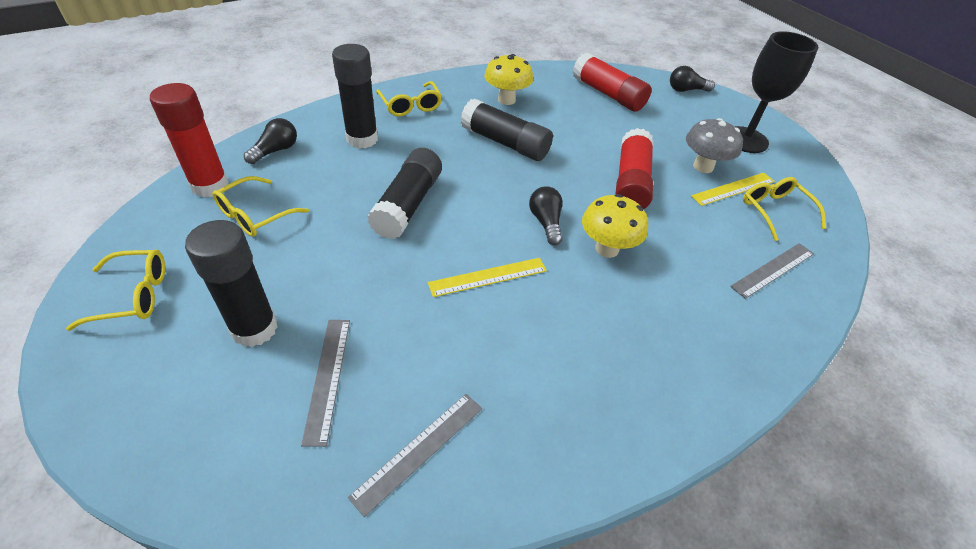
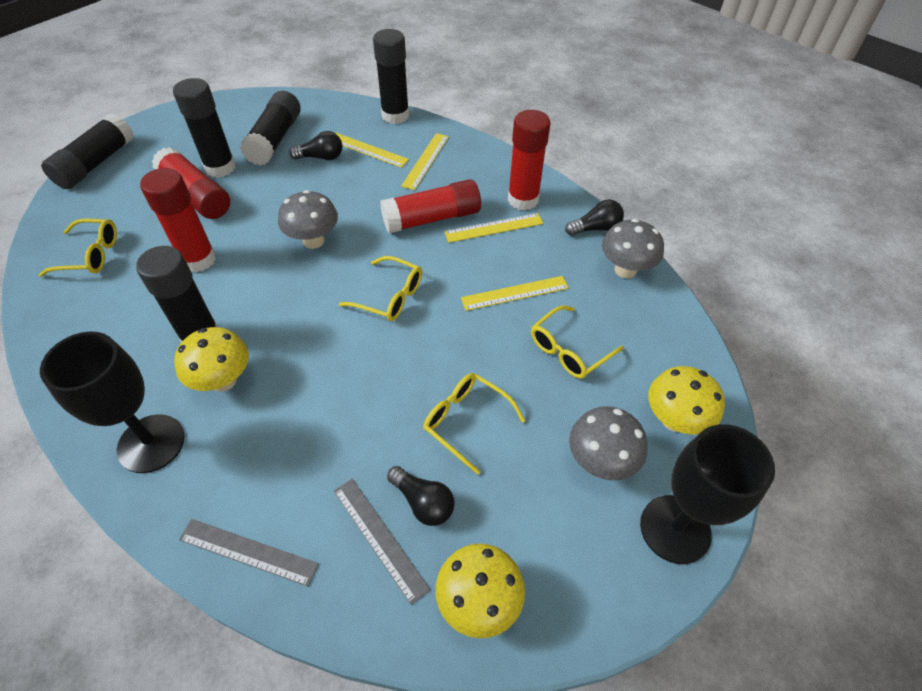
black glue stick: 4 -> 5
black goblet: 1 -> 2
grey mushroom: 1 -> 3
grey ruler: 3 -> 2
red glue stick: 3 -> 4
yellow mushroom: 2 -> 3
yellow ruler: 2 -> 4

